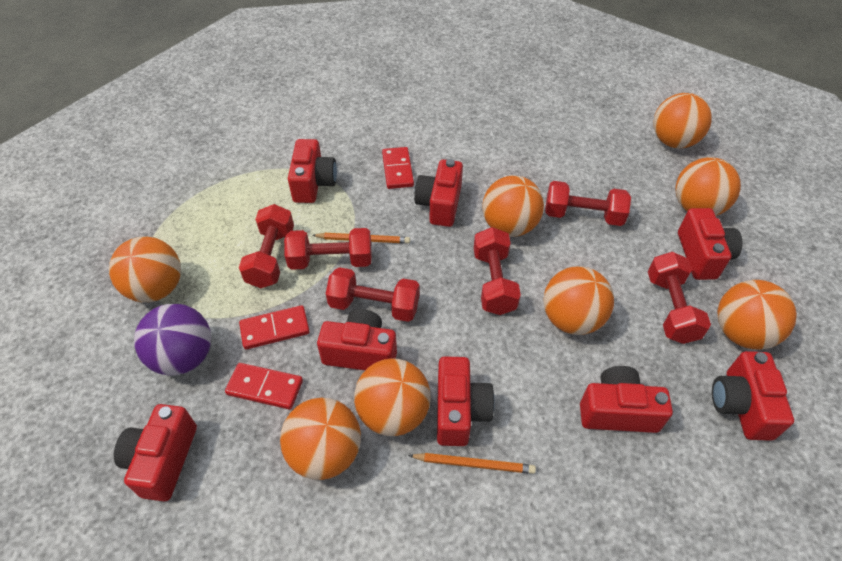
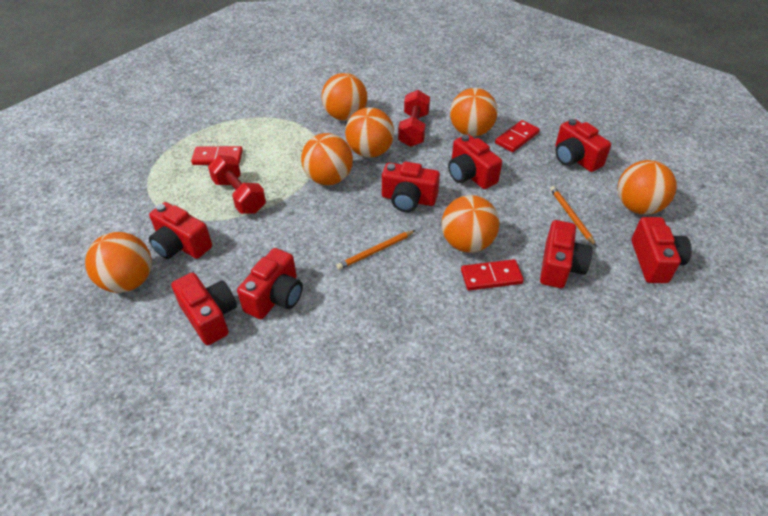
orange ball: 8 -> 7
purple ball: 1 -> 0
red dumbbell: 6 -> 2

